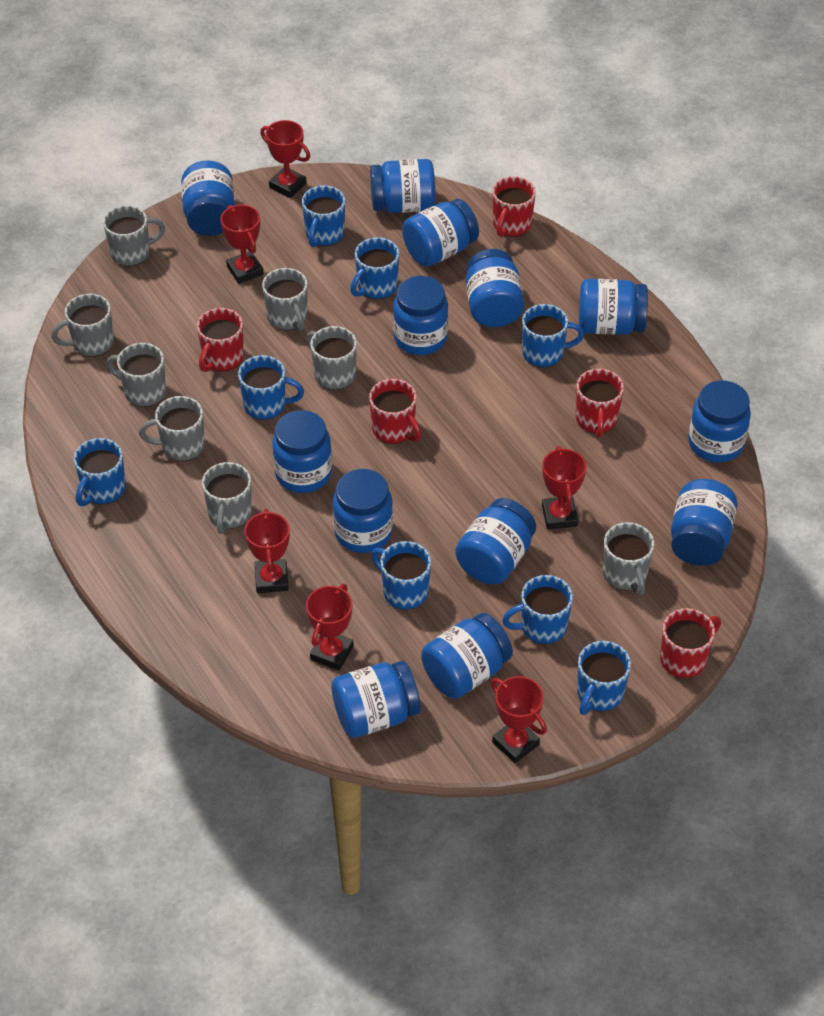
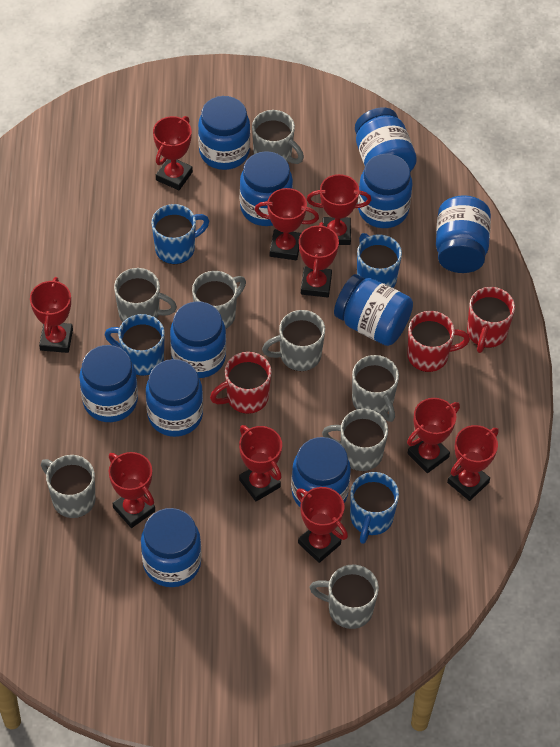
blue jar: 13 -> 11
blue mug: 8 -> 4
red mug: 5 -> 3
red trophy: 6 -> 10

